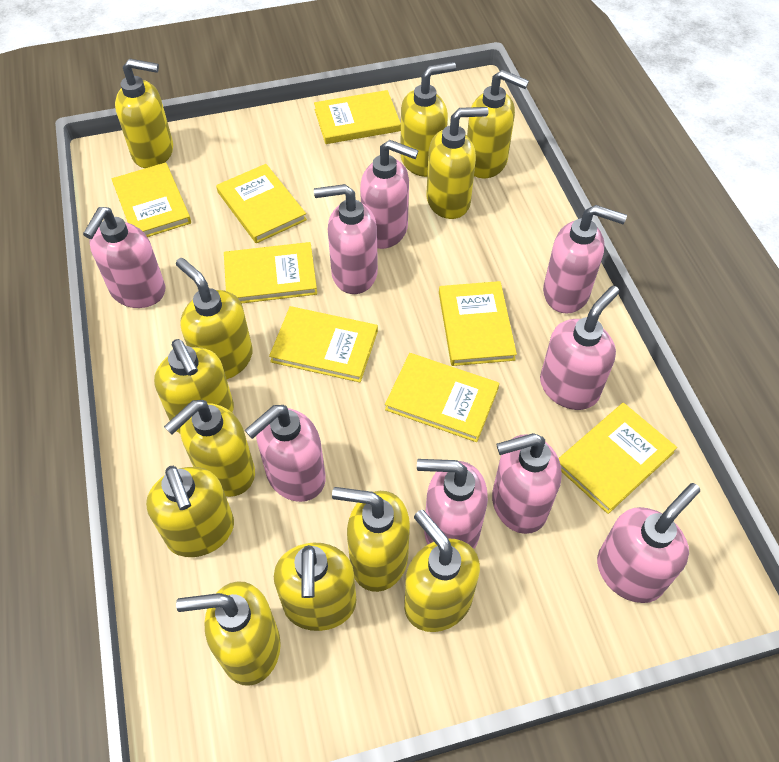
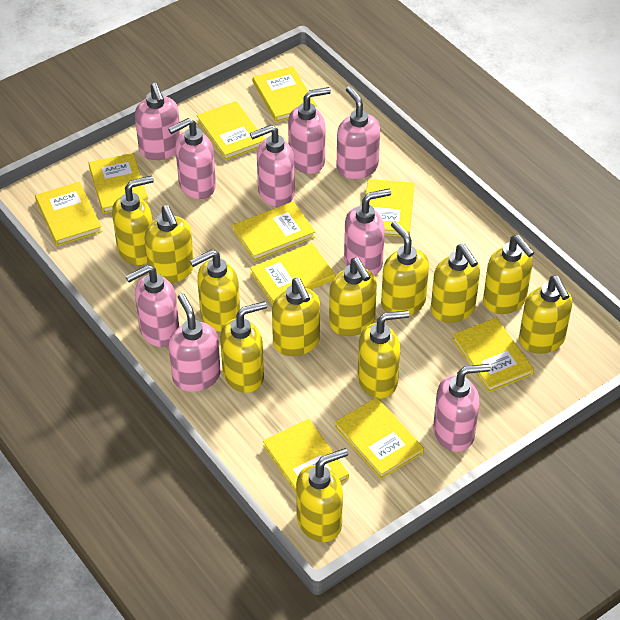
yellow book: 8 -> 10

